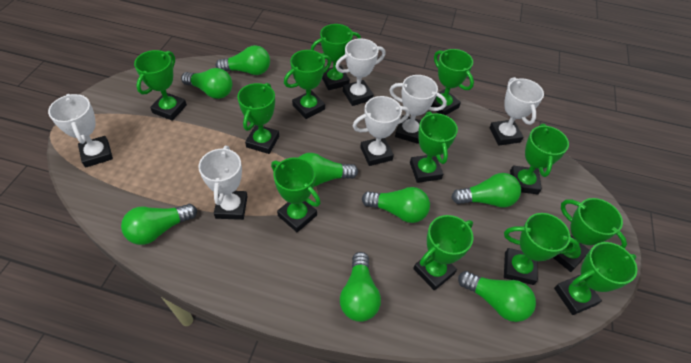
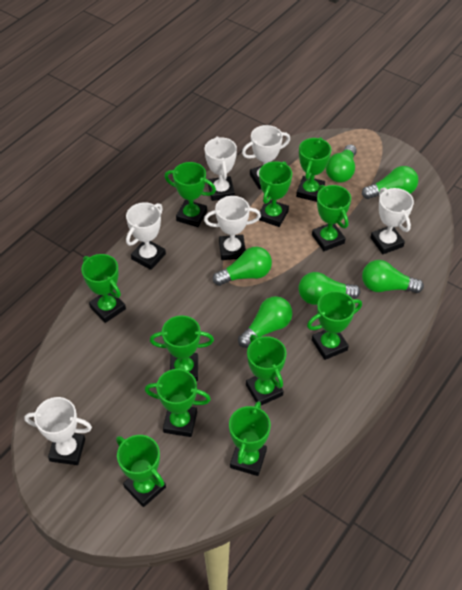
green light bulb: 8 -> 6
green trophy: 12 -> 11

